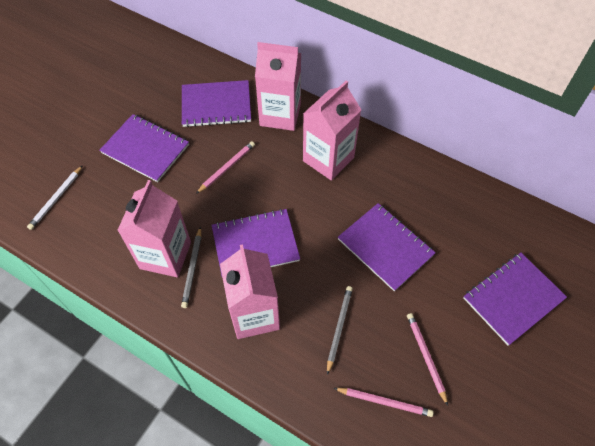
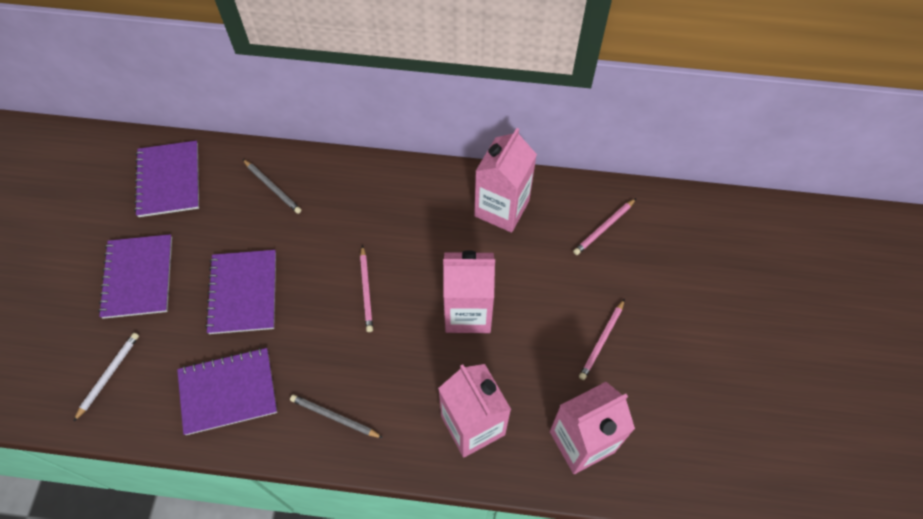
purple notebook: 5 -> 4

